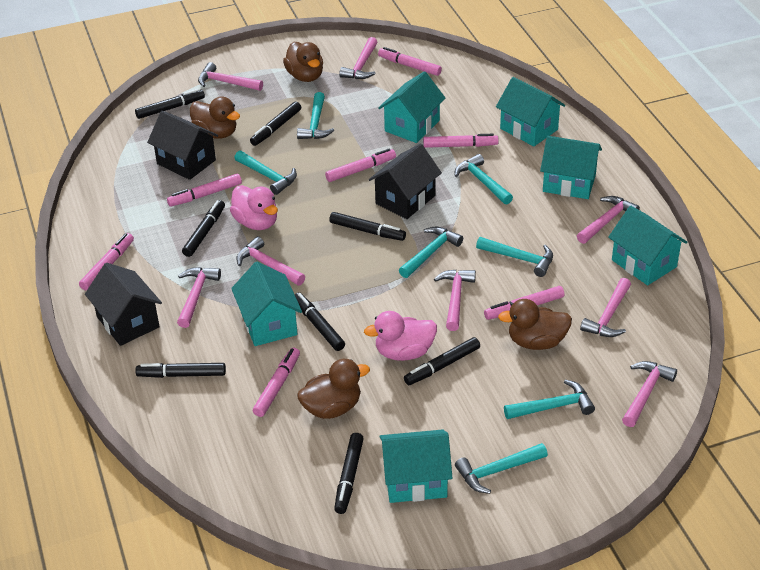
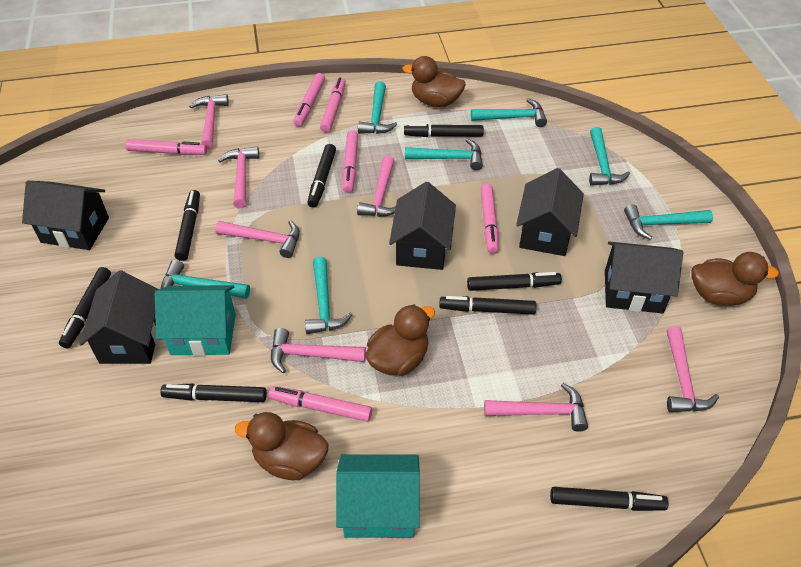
black house: 3 -> 5
pink duck: 2 -> 0
pink hammer: 8 -> 7
pink marker: 7 -> 6
turquoise house: 6 -> 2

